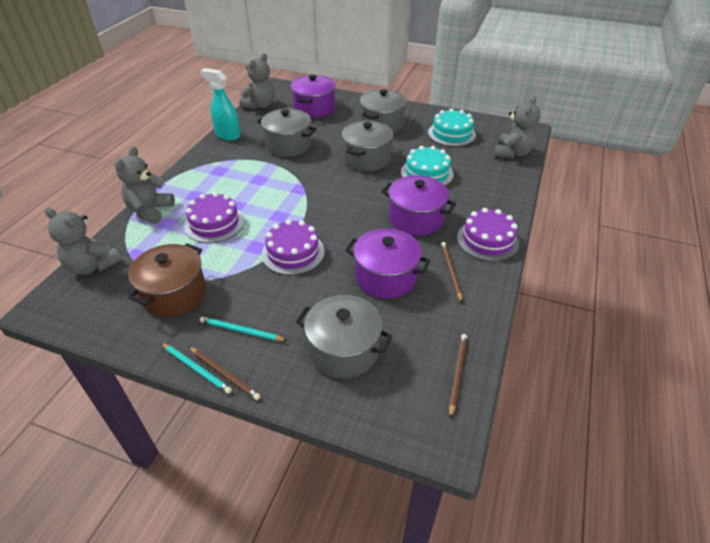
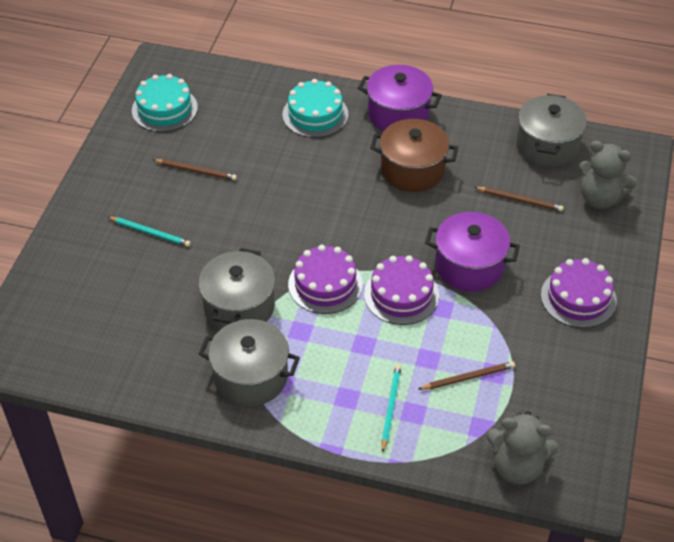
grey pot: 4 -> 3
grey teddy bear: 4 -> 2
purple pot: 3 -> 2
turquoise spray bottle: 1 -> 0

